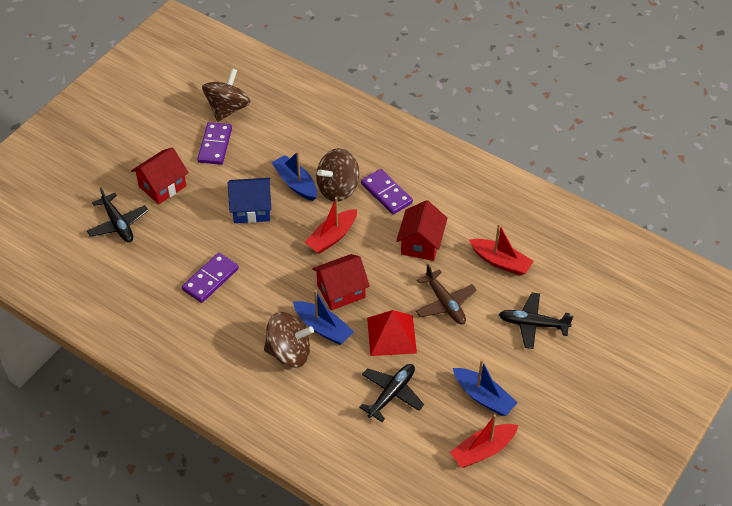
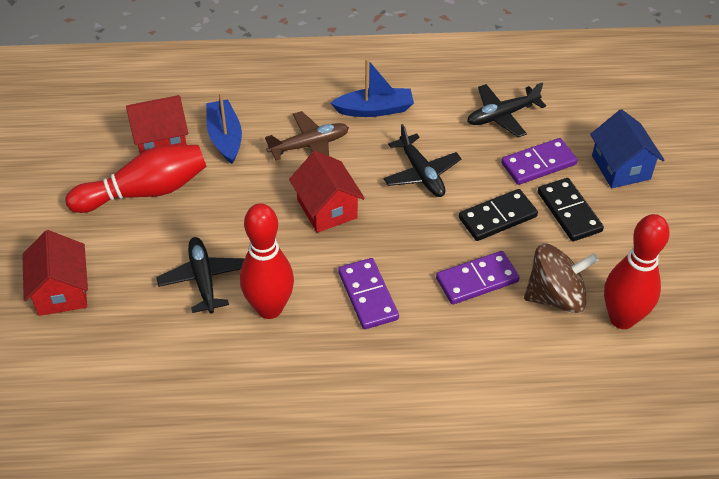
black domino: 0 -> 2
blue boat: 3 -> 2
brown spinning top: 3 -> 1
red boat: 3 -> 0
red bowling pin: 0 -> 3
red pyramid: 1 -> 0

